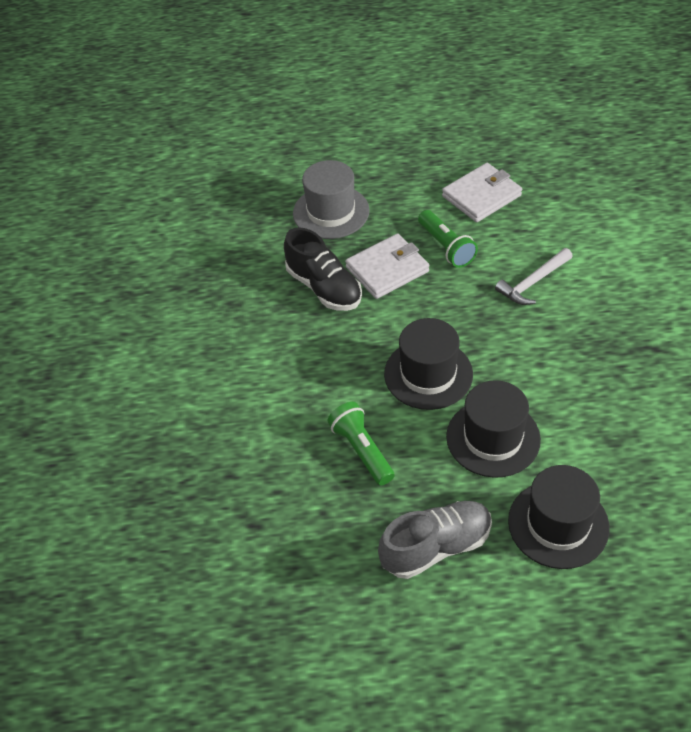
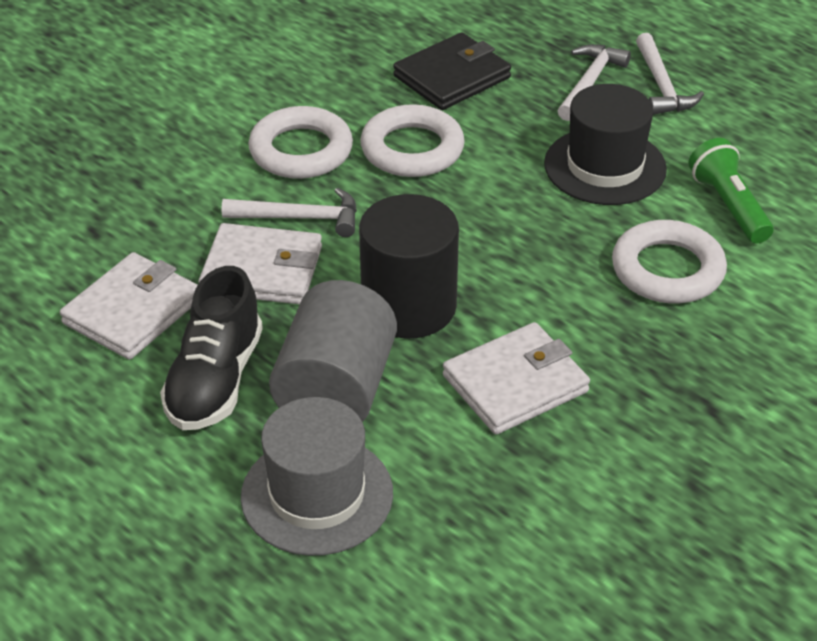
black cylinder: 0 -> 1
black hat: 3 -> 1
black wallet: 0 -> 1
green flashlight: 2 -> 1
grey cylinder: 0 -> 1
grey shoe: 1 -> 0
white hammer: 1 -> 3
white ring: 0 -> 3
white wallet: 2 -> 3

